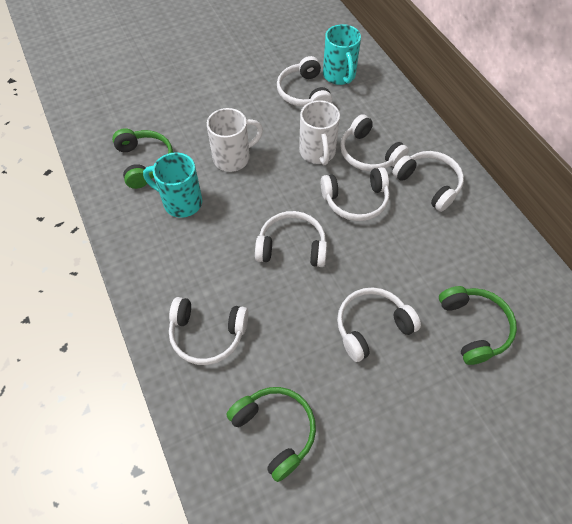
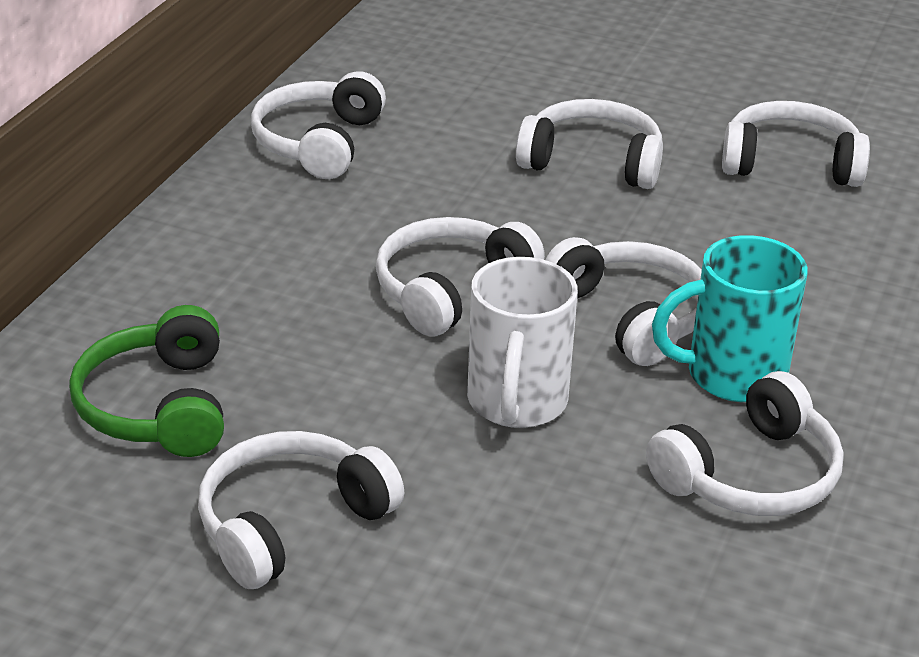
green headphones: 3 -> 1
turquoise mug: 2 -> 1
white mug: 2 -> 1

